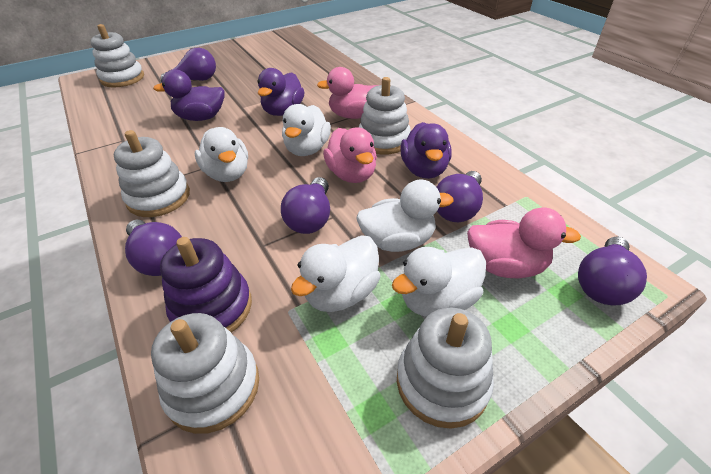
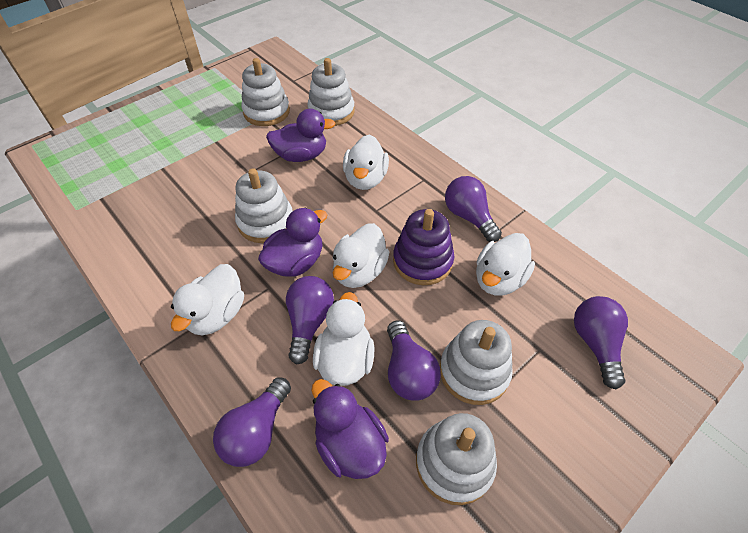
pink duck: 3 -> 0

